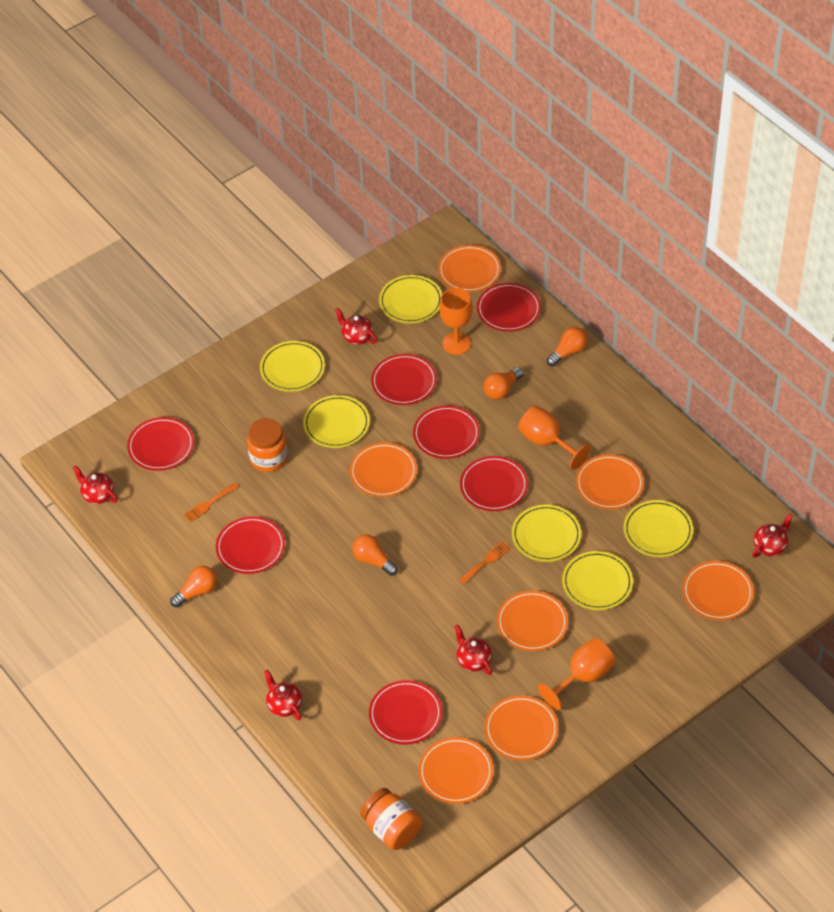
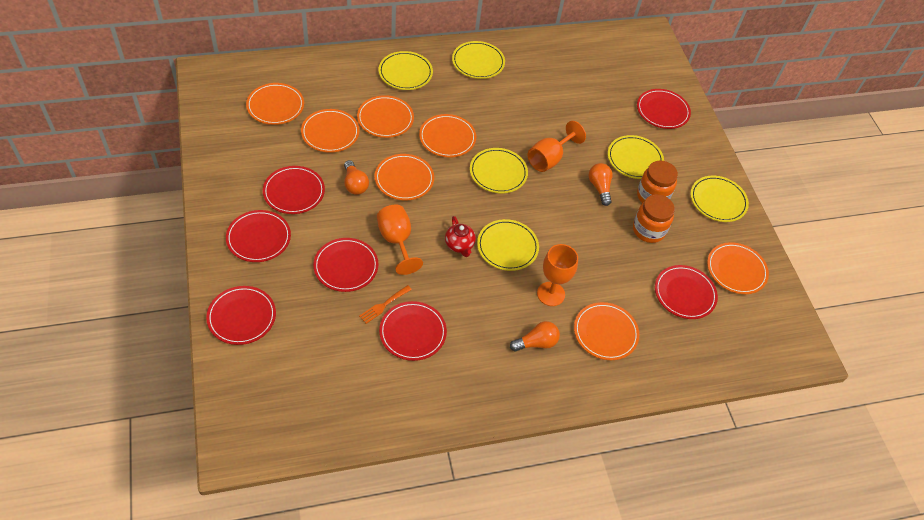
orange fork: 2 -> 1
orange light bulb: 4 -> 3
red teapot: 5 -> 1

